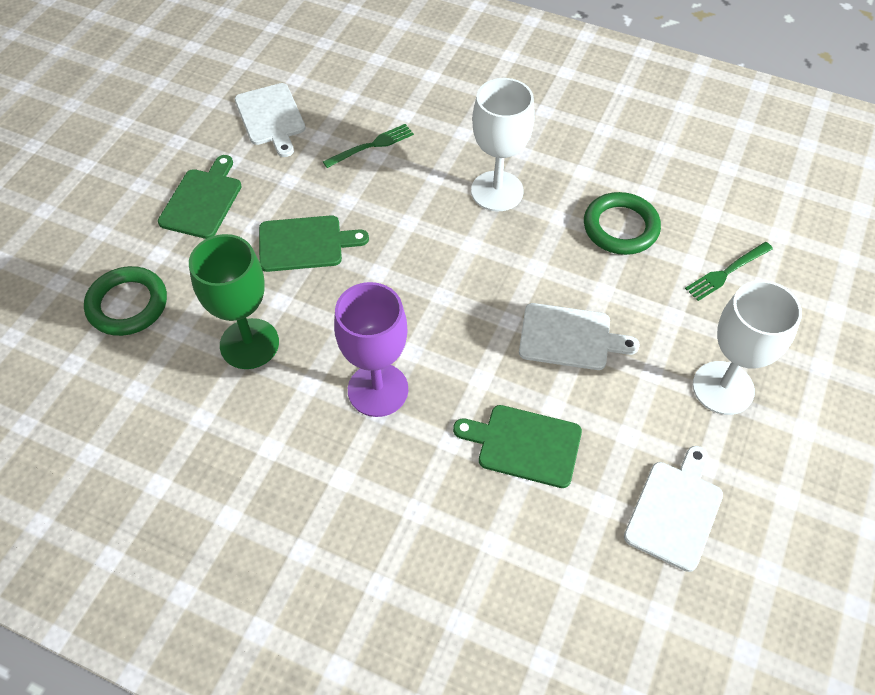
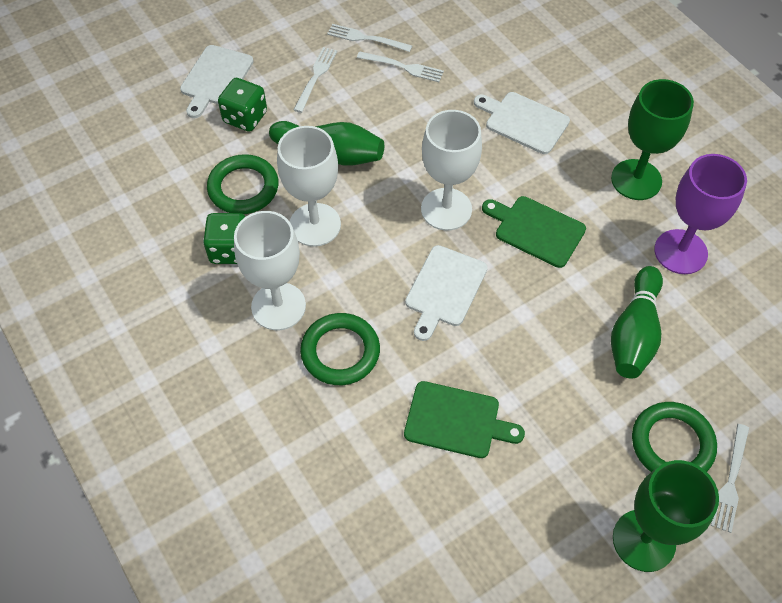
green bowling pin: 0 -> 2
green cutting board: 3 -> 2
green dice: 0 -> 2
green fork: 2 -> 0
green goblet: 1 -> 2
green ring: 2 -> 3
white fork: 0 -> 4
white goblet: 2 -> 3

